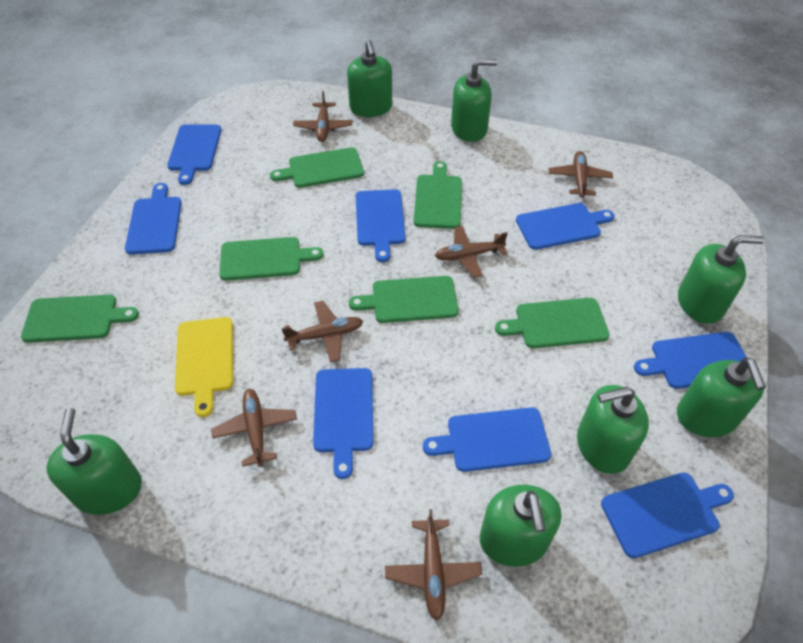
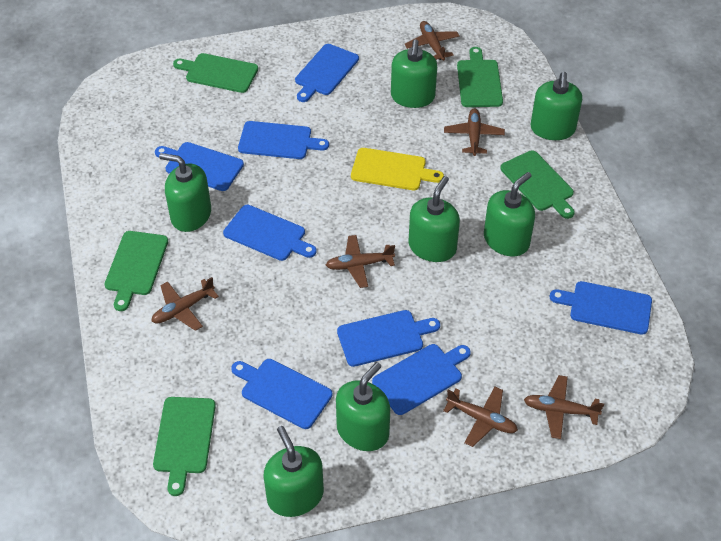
green cutting board: 6 -> 5

